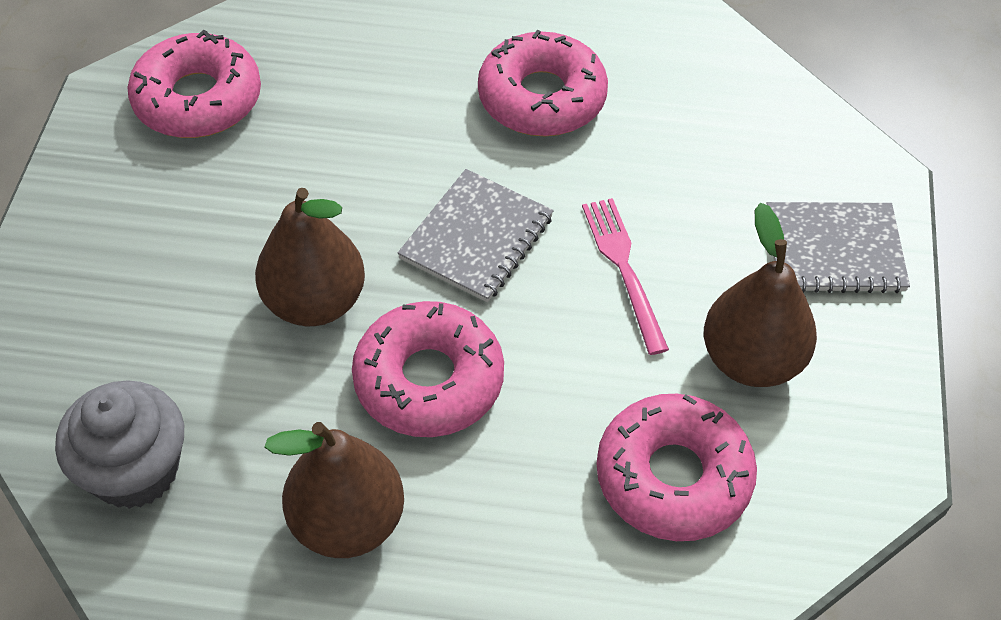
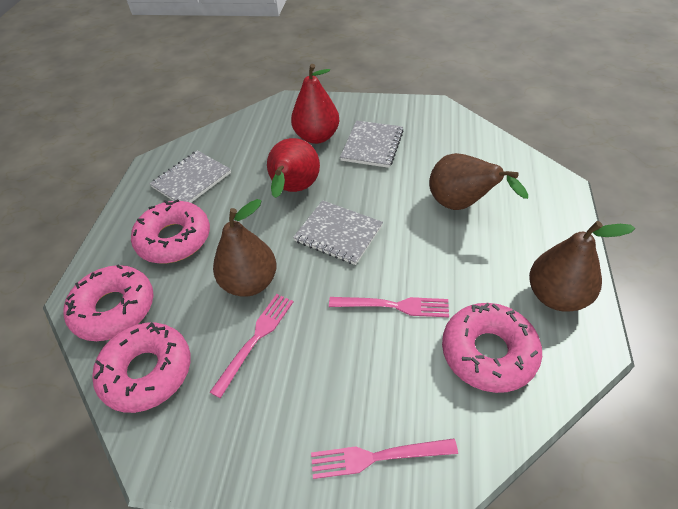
grey cupcake: 1 -> 0
grey notebook: 2 -> 3
pink fork: 1 -> 3
red pear: 0 -> 2

